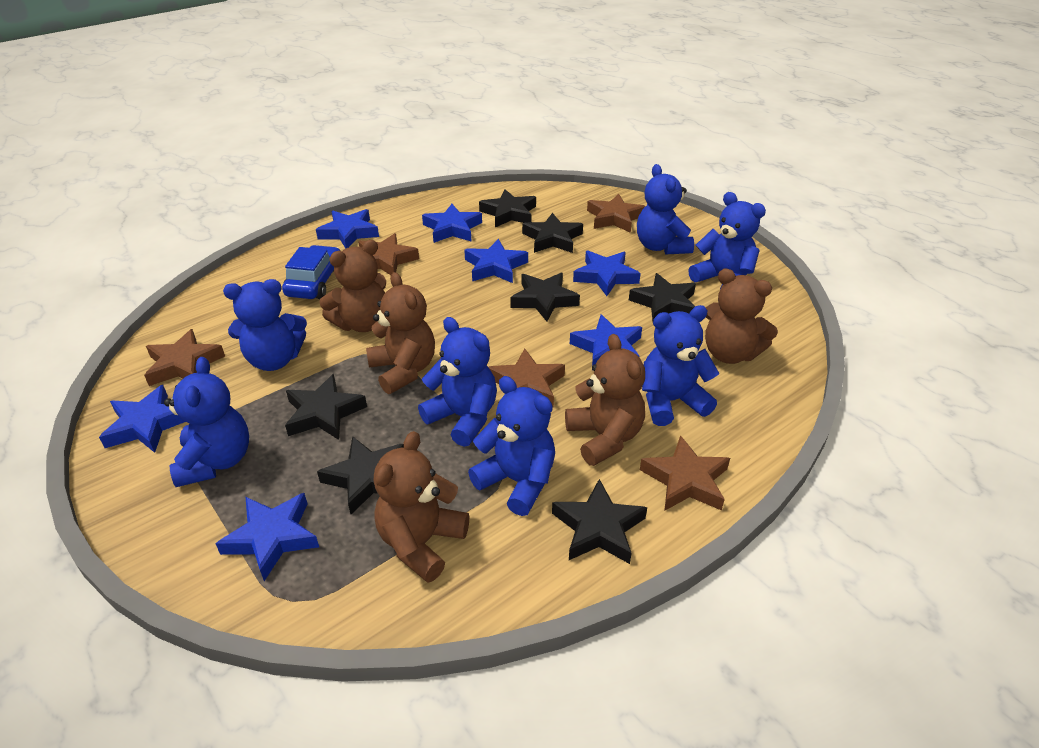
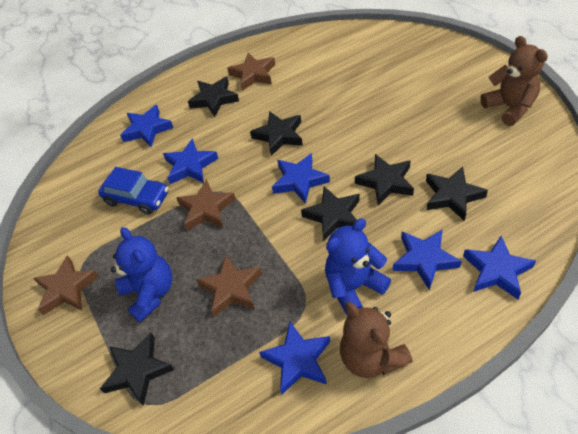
black star: 7 -> 6
blue star: 7 -> 6
blue teddy bear: 7 -> 2
brown star: 5 -> 4
brown teddy bear: 5 -> 2

